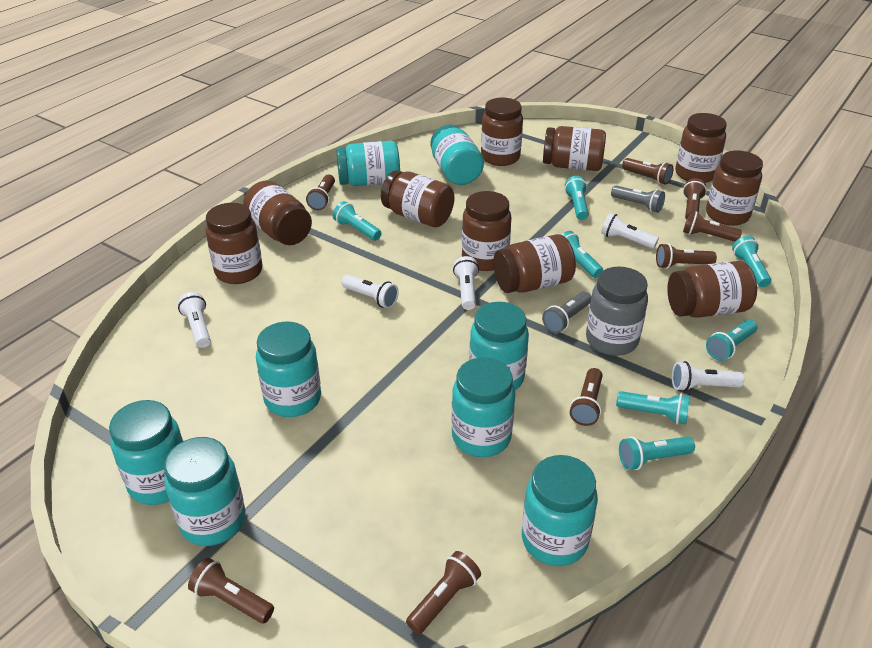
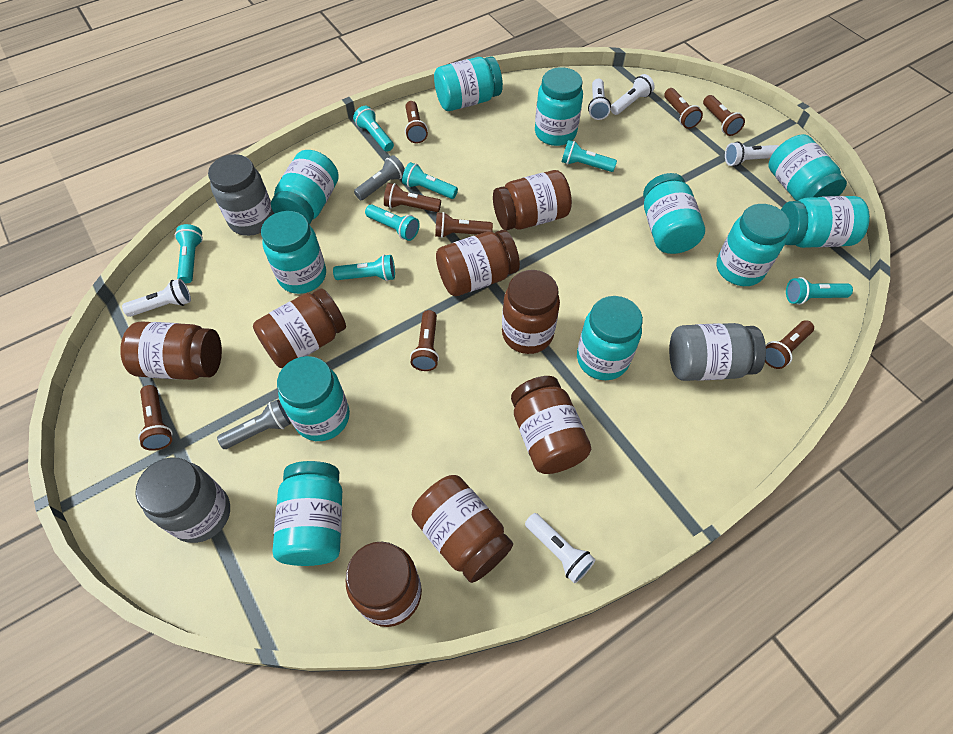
brown jar: 10 -> 8
grey jar: 1 -> 3
turquoise jar: 8 -> 11

